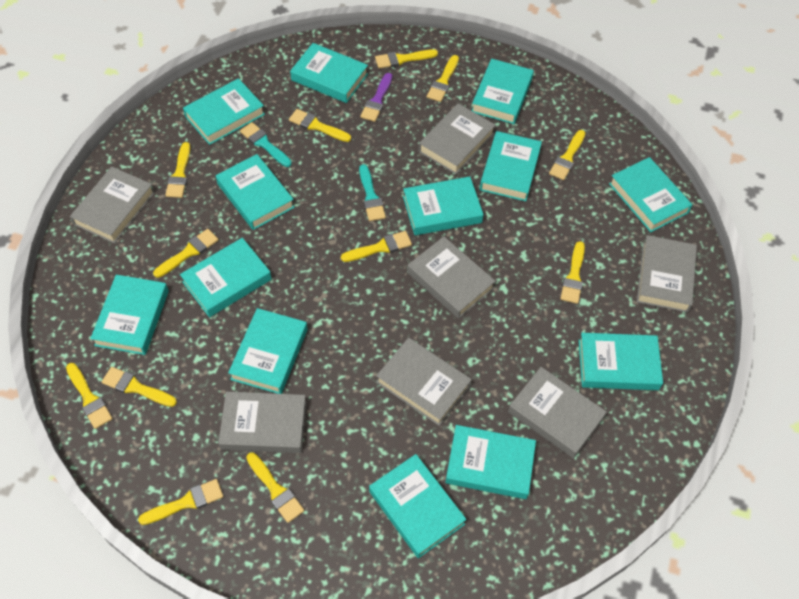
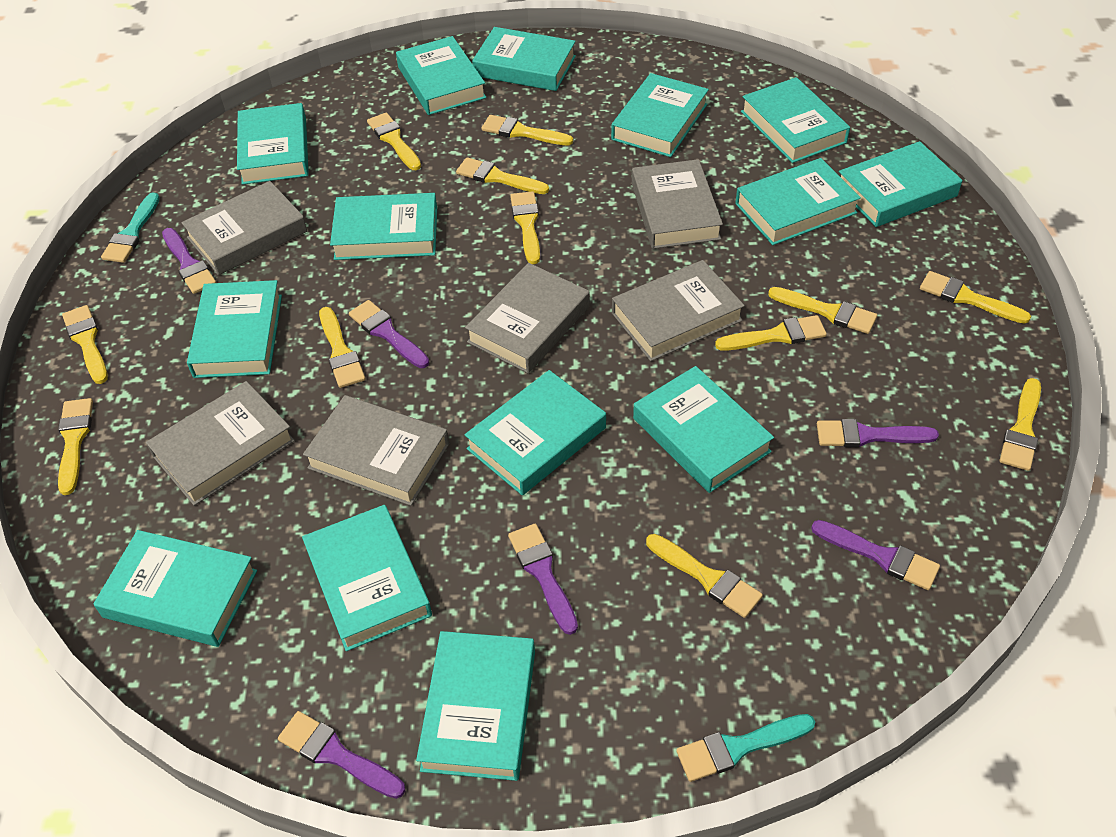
grey book: 7 -> 6
purple brush: 1 -> 6
turquoise book: 13 -> 14

